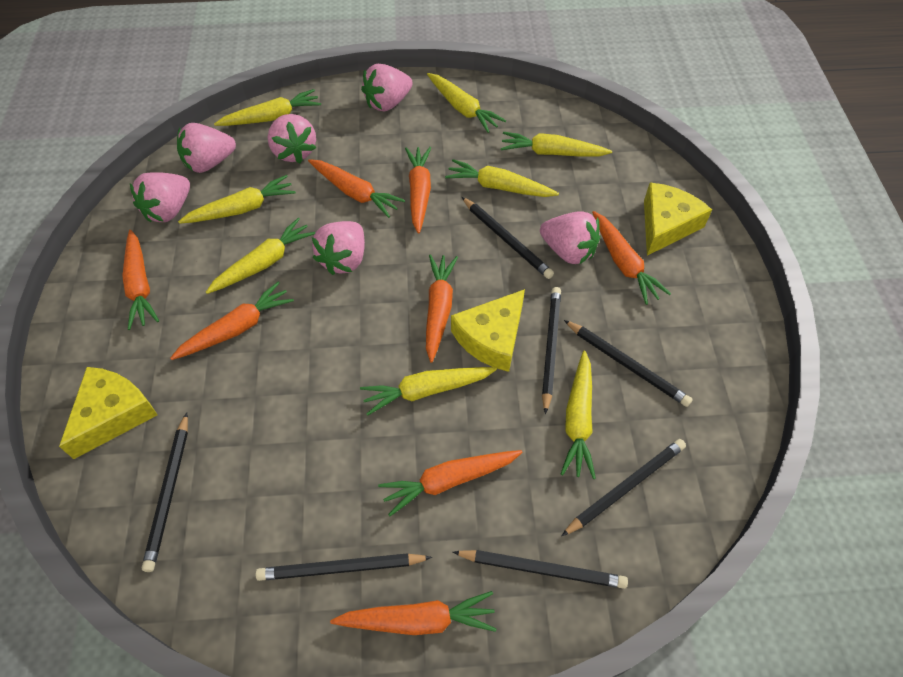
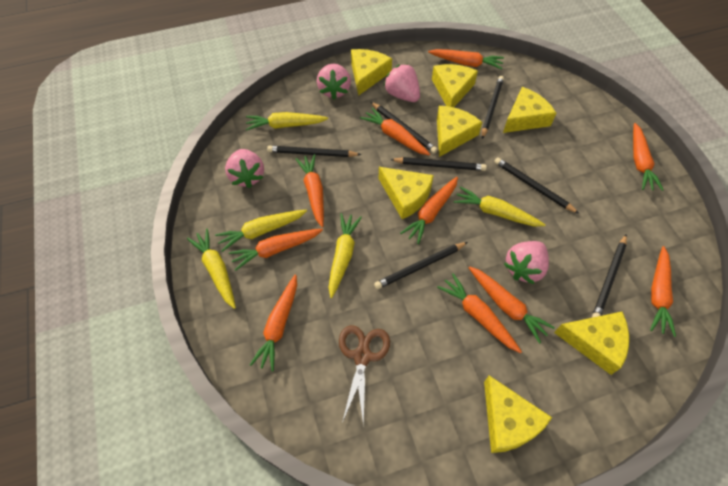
brown scissors: 0 -> 1
orange carrot: 8 -> 10
pink strawberry: 6 -> 4
yellow carrot: 8 -> 5
yellow cheese: 3 -> 7

